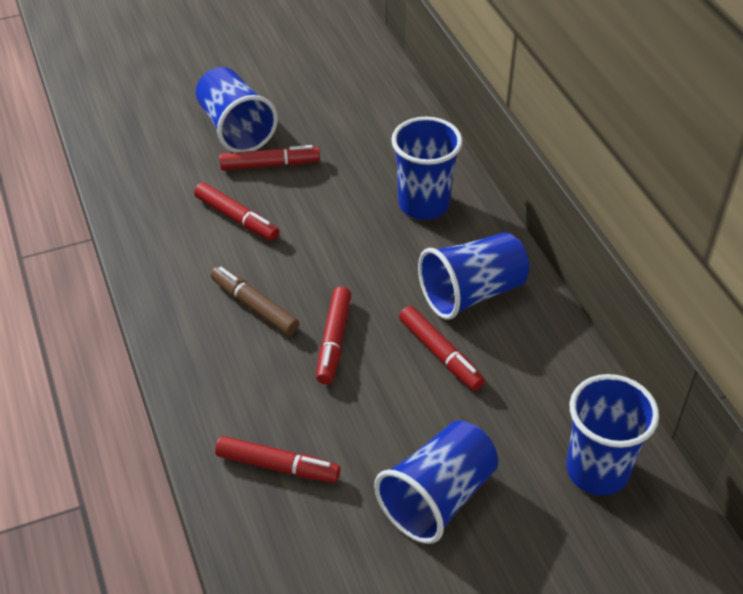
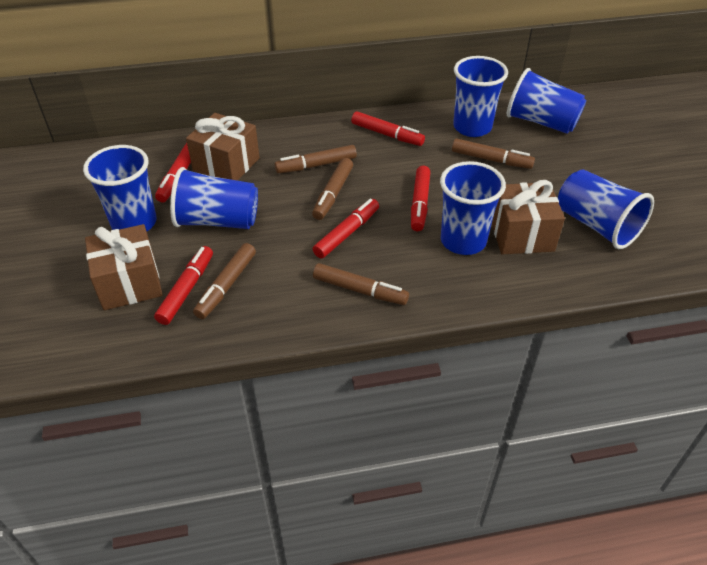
blue cup: 5 -> 6
brown gift: 0 -> 3
brown marker: 1 -> 5

